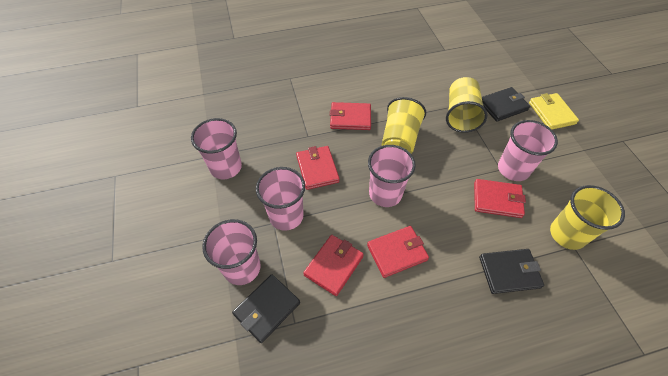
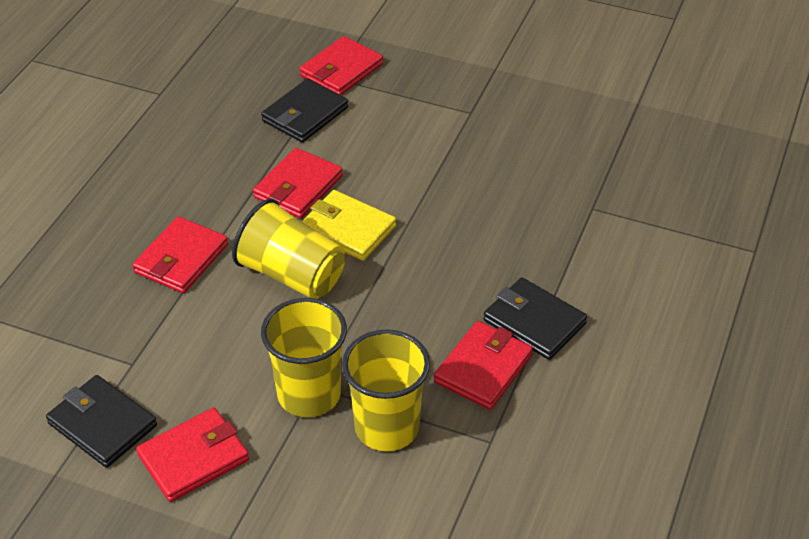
pink cup: 5 -> 0

